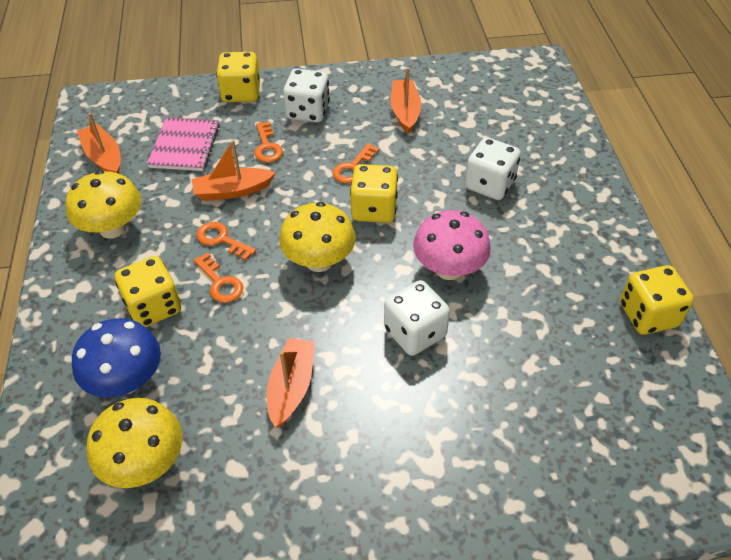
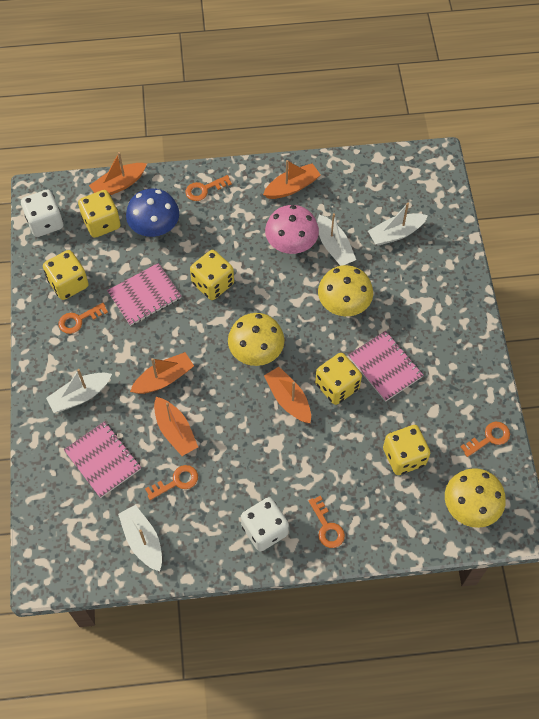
orange boat: 4 -> 5
orange key: 4 -> 5
pink notebook: 1 -> 3
white boat: 0 -> 4
white dice: 3 -> 2
yellow dice: 4 -> 5

